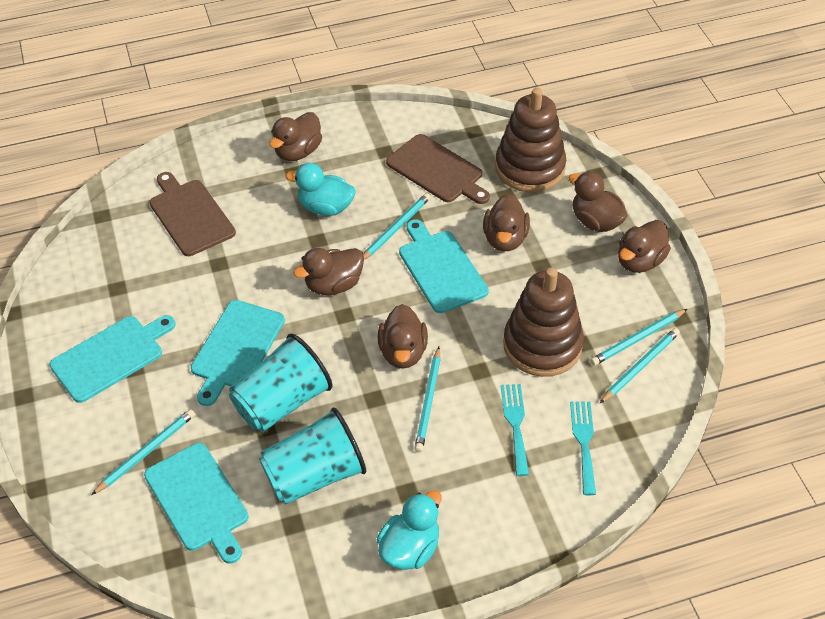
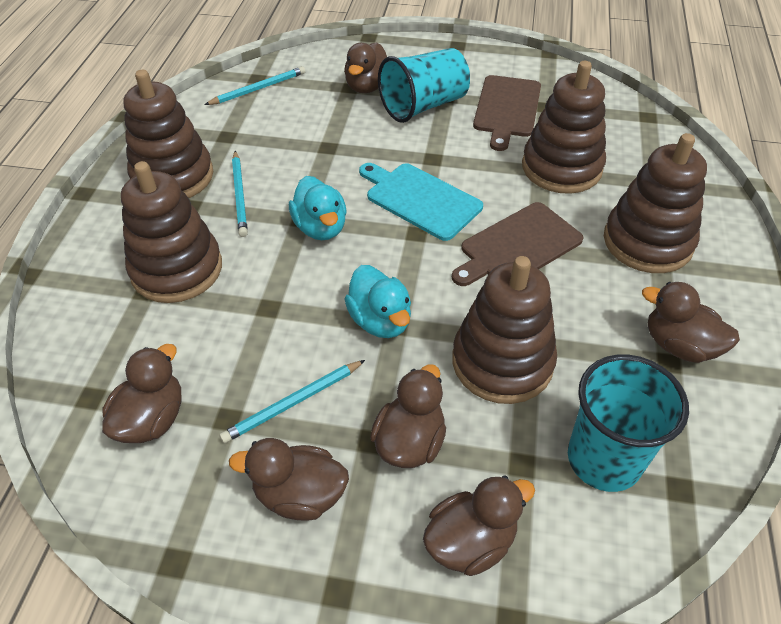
brown stacking toy: 2 -> 5
turquoise cutting board: 4 -> 1
turquoise fork: 2 -> 0
turquoise pencil: 5 -> 3

